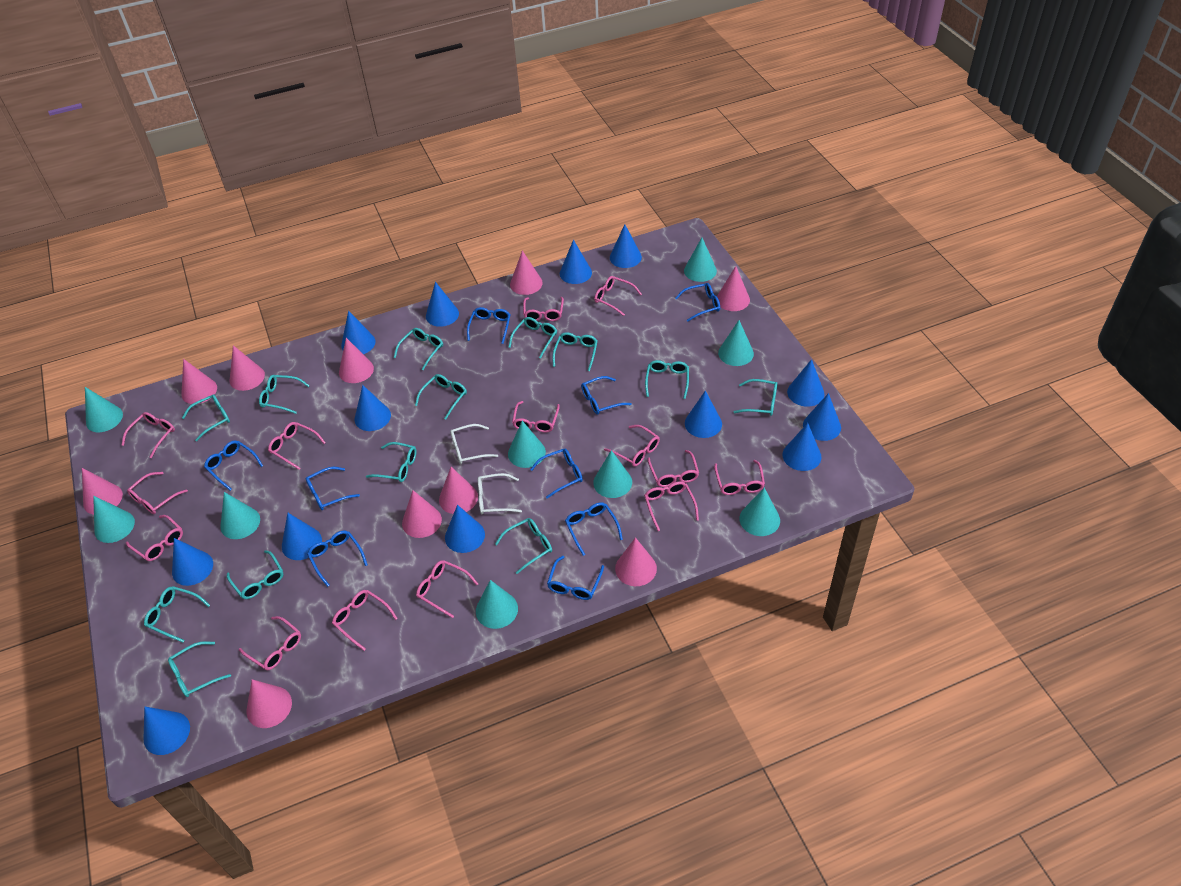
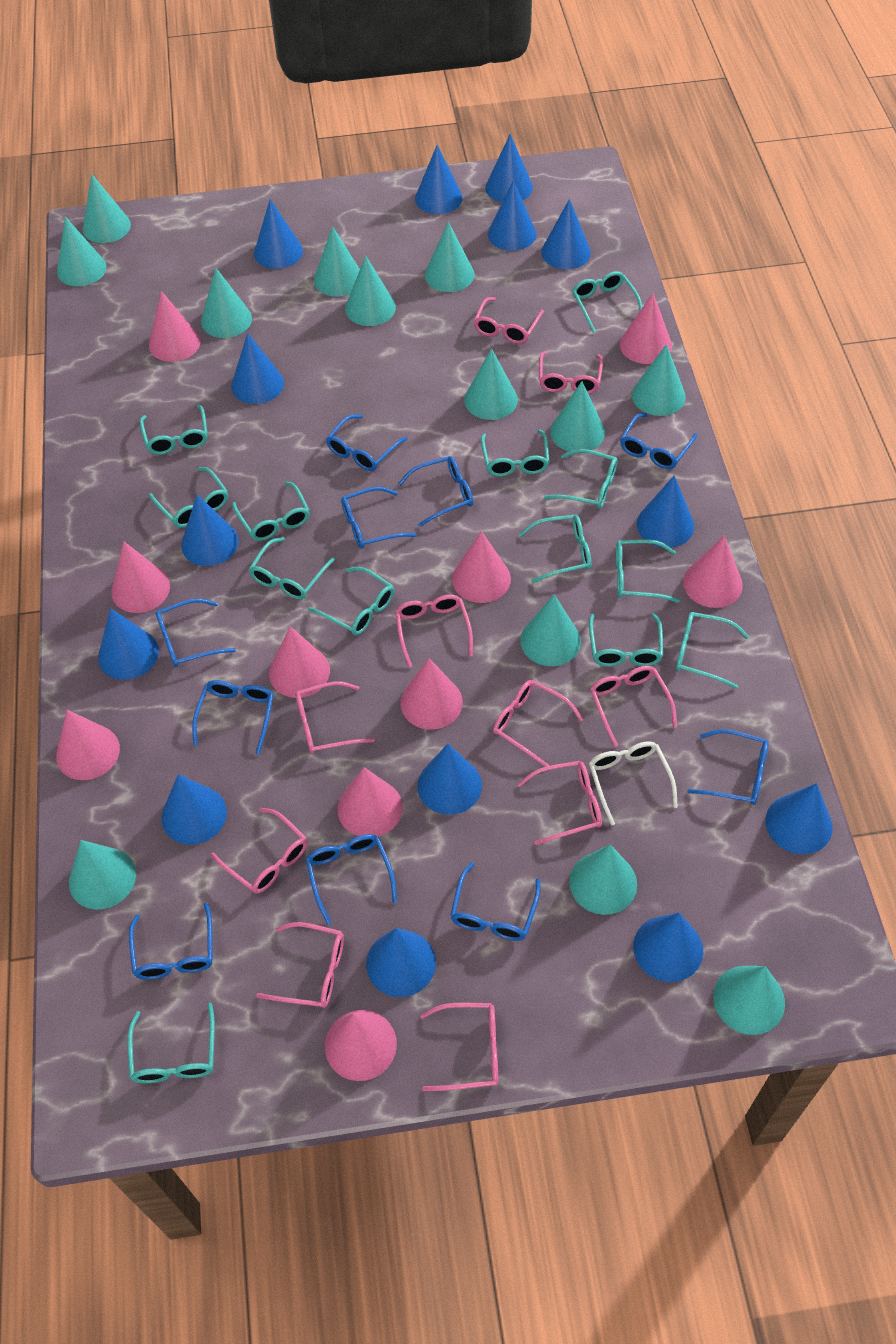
blue cone: 13 -> 14
blue glasses: 9 -> 10
pink glasses: 14 -> 10
turquoise cone: 9 -> 13
white glasses: 2 -> 1

